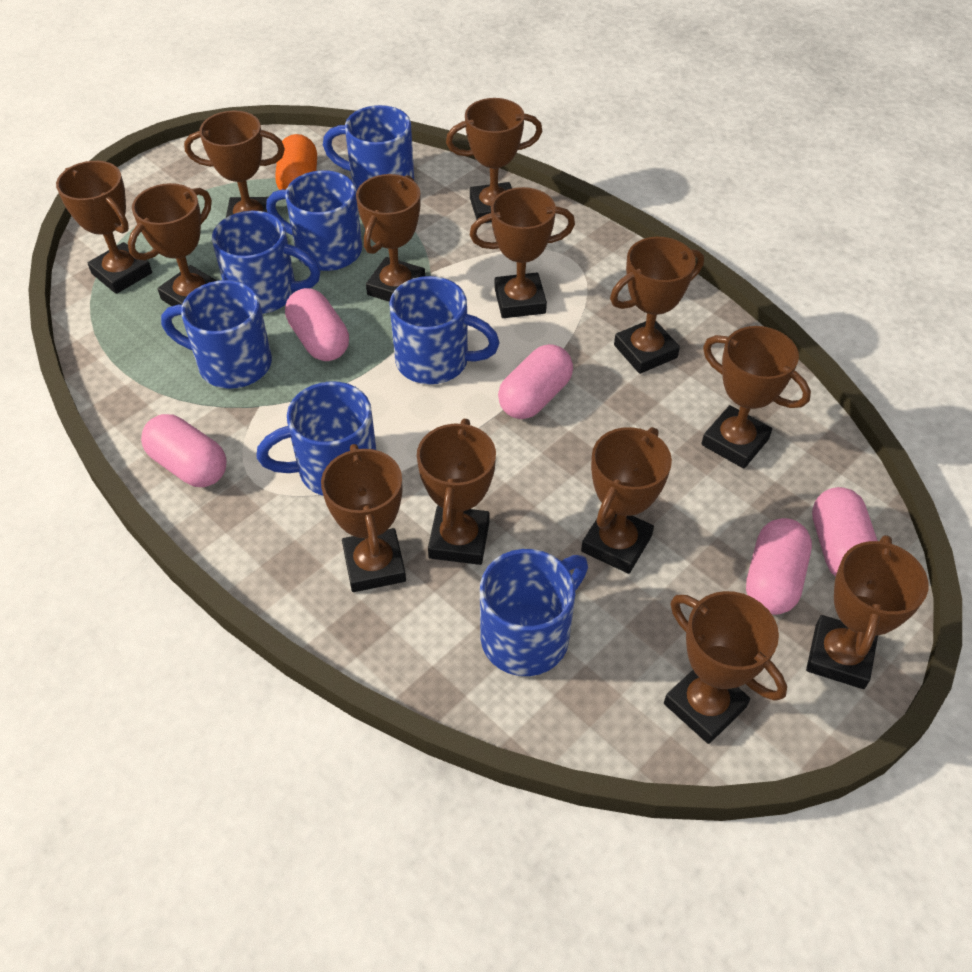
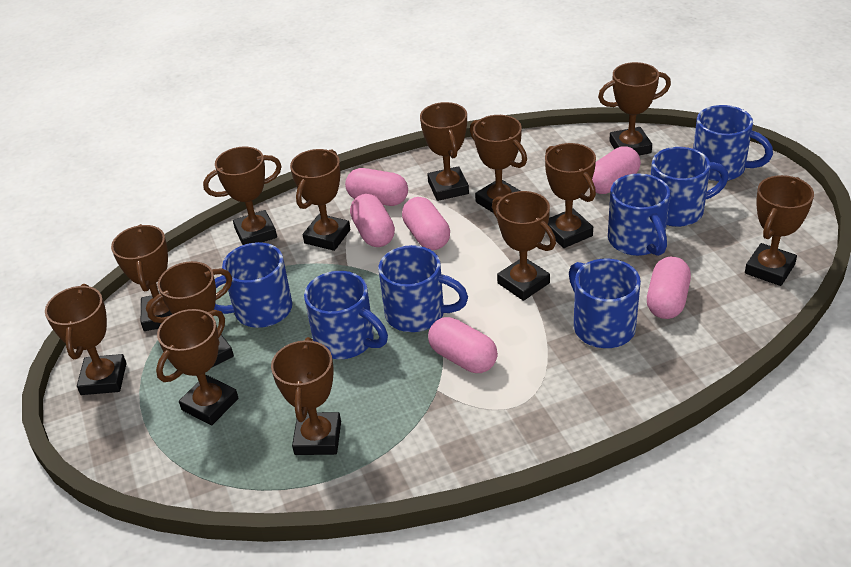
orange capsule: 1 -> 0
pink capsule: 5 -> 6

